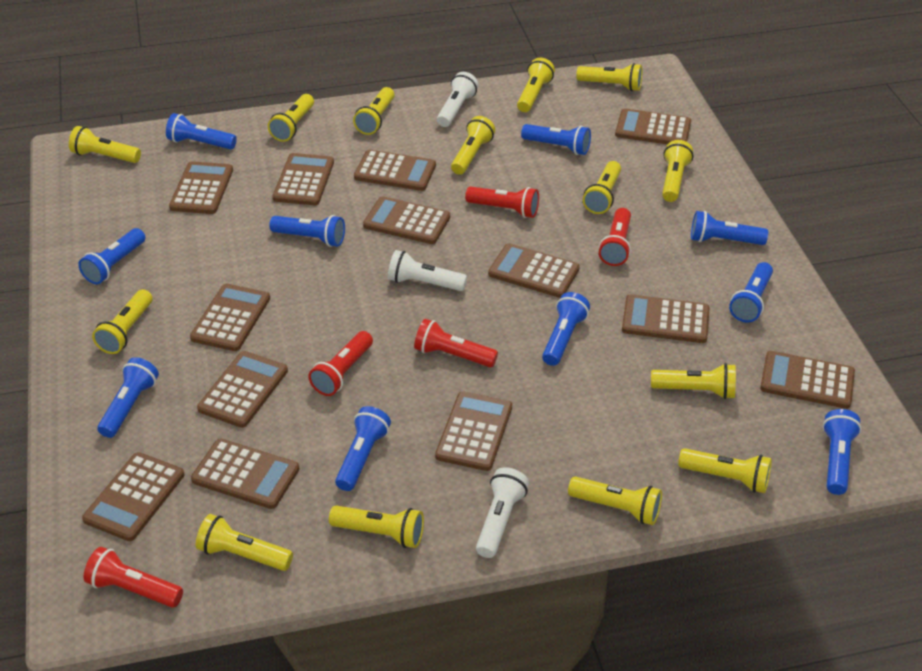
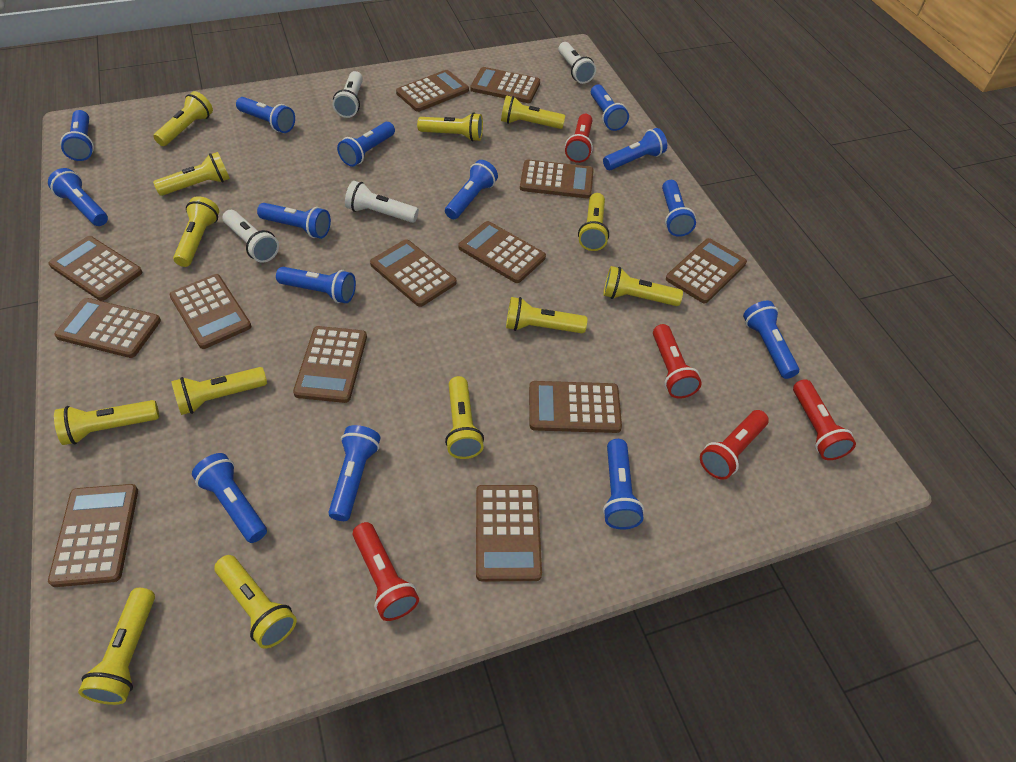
blue flashlight: 10 -> 14
white flashlight: 3 -> 4
yellow flashlight: 14 -> 13

